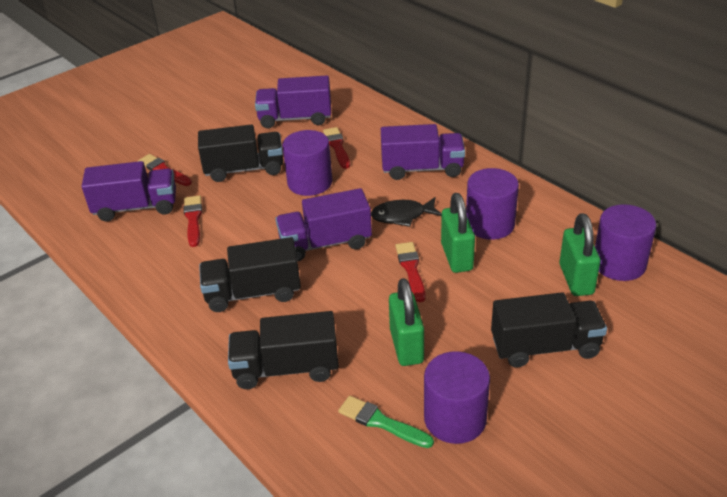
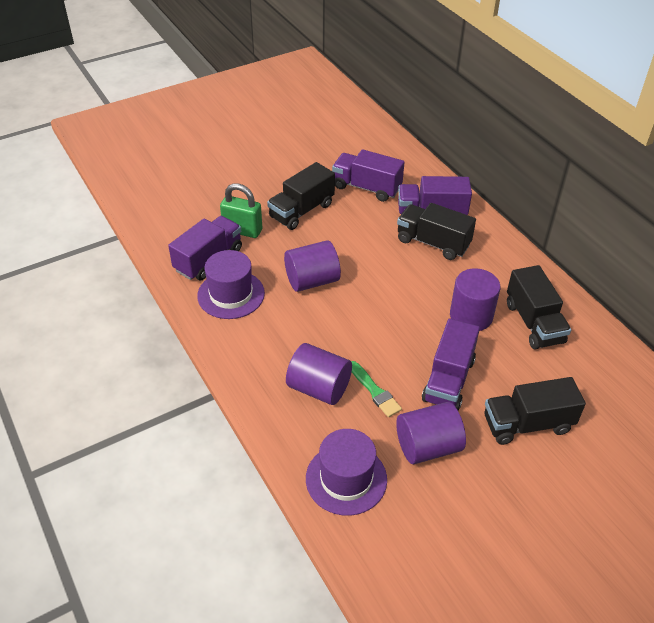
black fish: 1 -> 0
green padlock: 3 -> 1
purple hat: 0 -> 2
red brush: 4 -> 0

